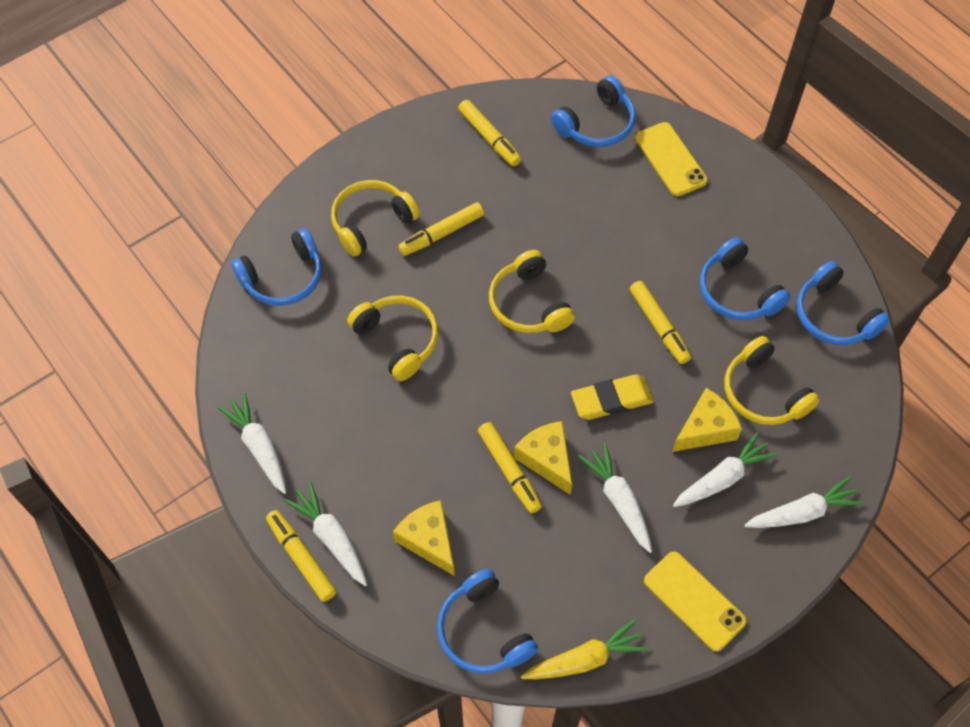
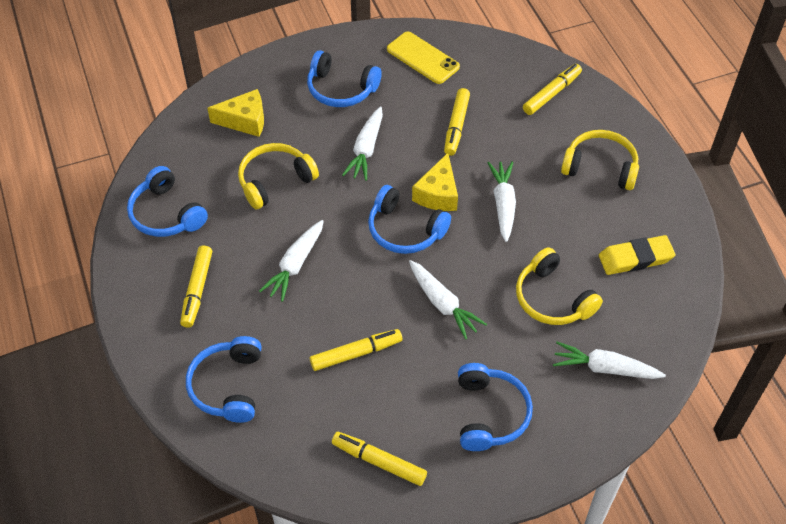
yellow carrot: 1 -> 0
yellow cheese: 3 -> 2
yellow headphones: 4 -> 3
yellow phone: 2 -> 1

